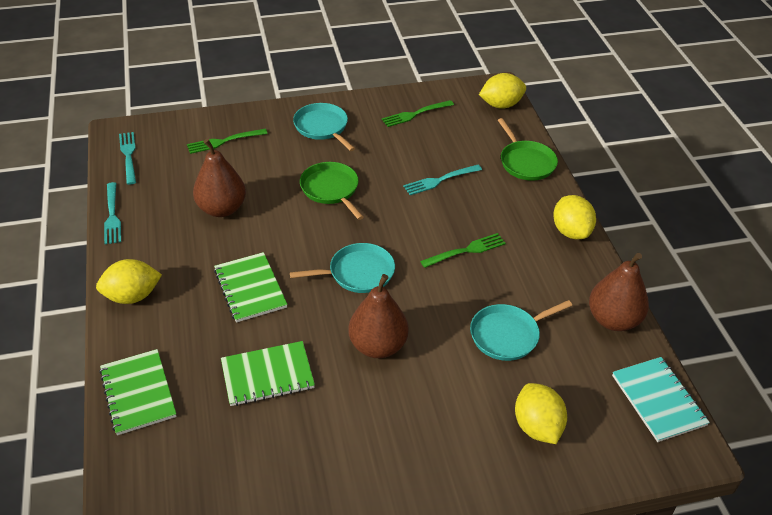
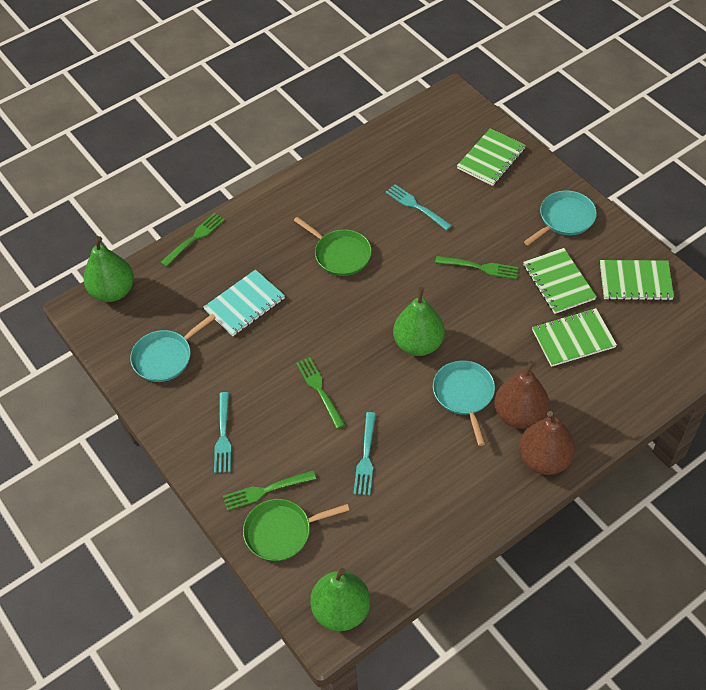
brown pear: 3 -> 2
green fork: 3 -> 4
green notebook: 3 -> 4
green pear: 0 -> 3
yellow lemon: 4 -> 0

